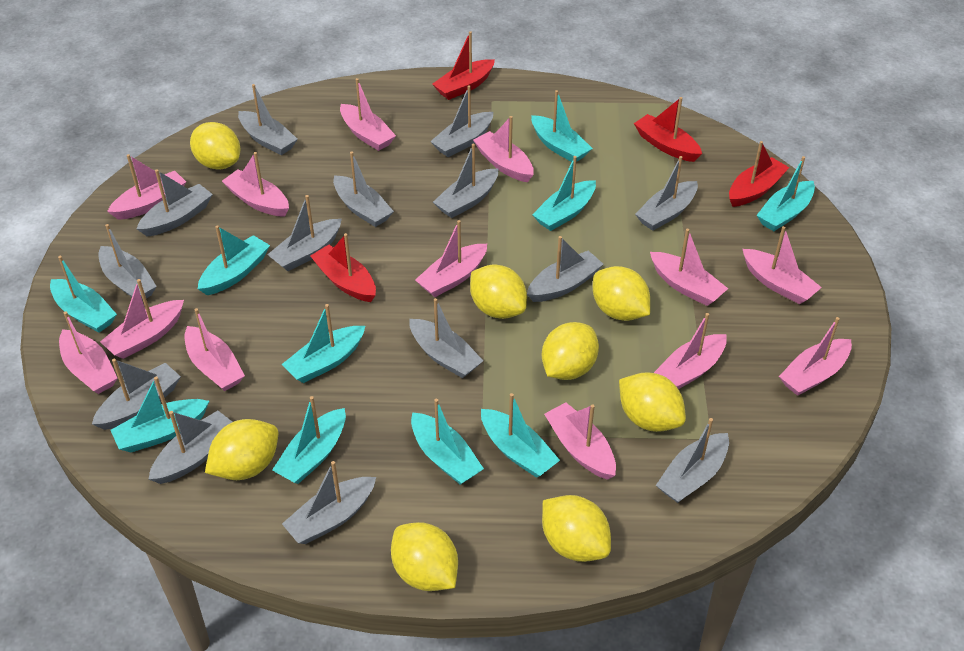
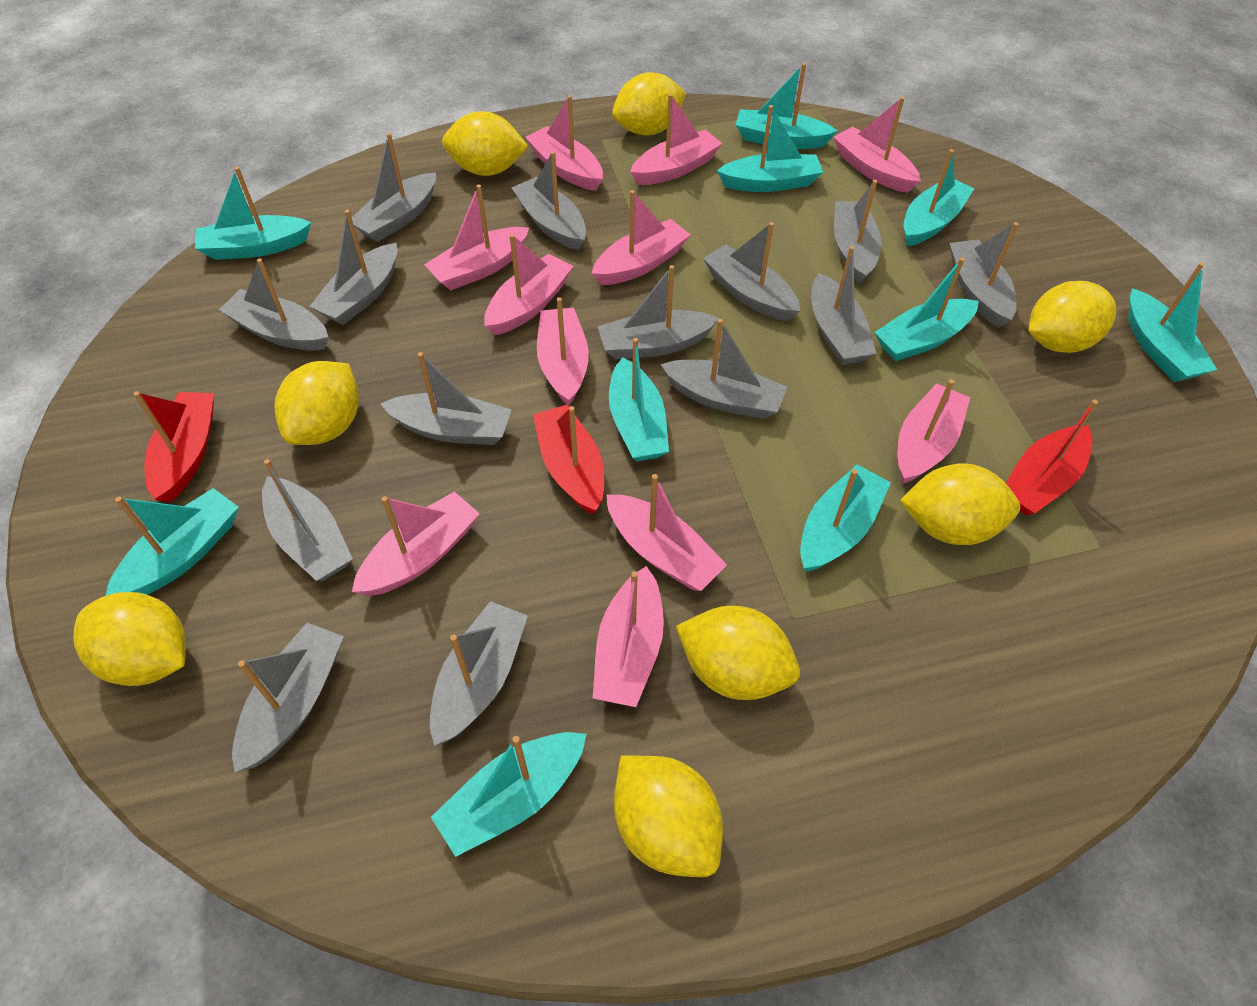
pink boat: 13 -> 11
red boat: 4 -> 3

